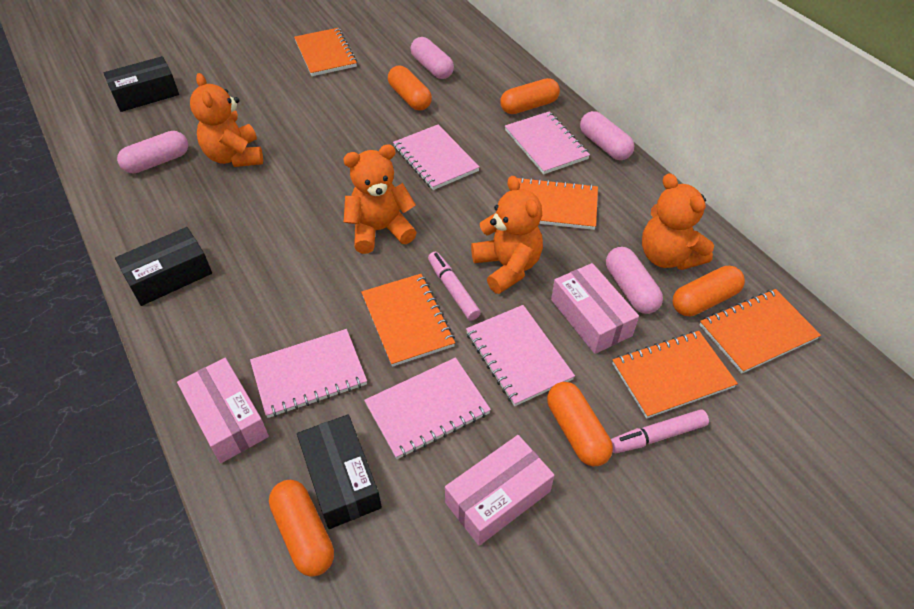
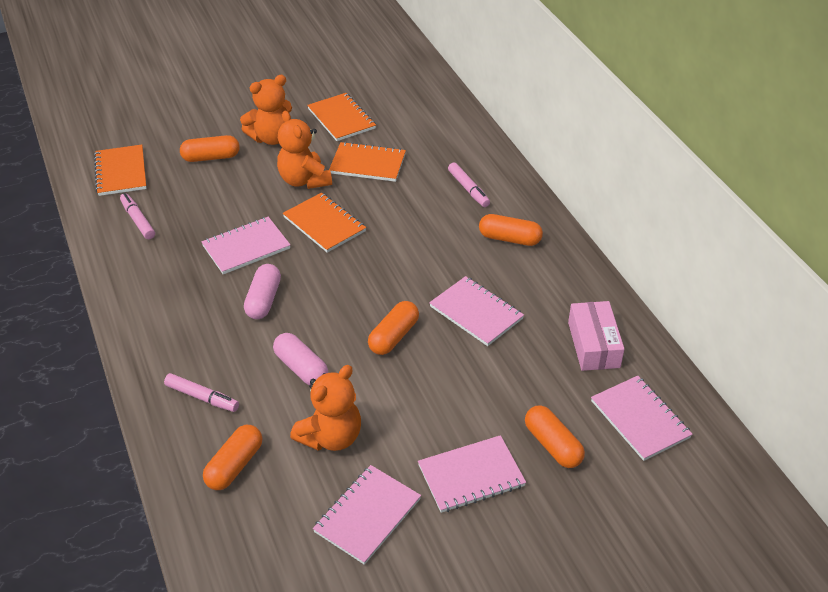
black box: 3 -> 0
orange notebook: 5 -> 4
orange teddy bear: 4 -> 3
pink box: 3 -> 1
pink capsule: 4 -> 2
pink marker: 2 -> 3

